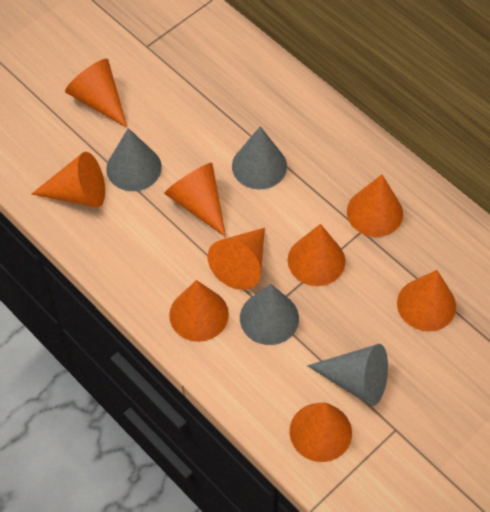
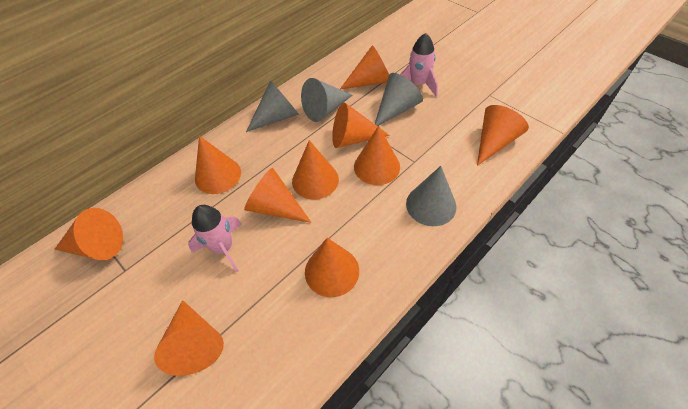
orange cone: 9 -> 10
pink rocket: 0 -> 2

